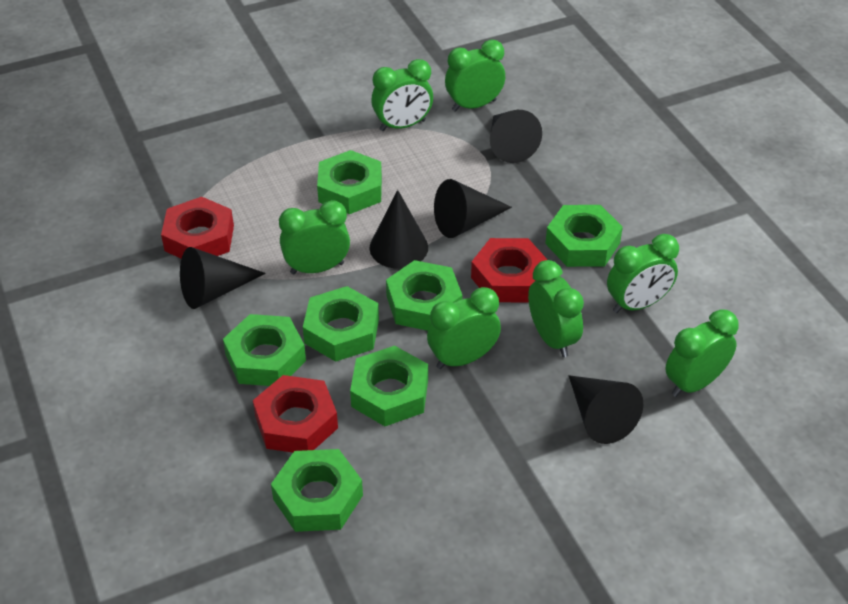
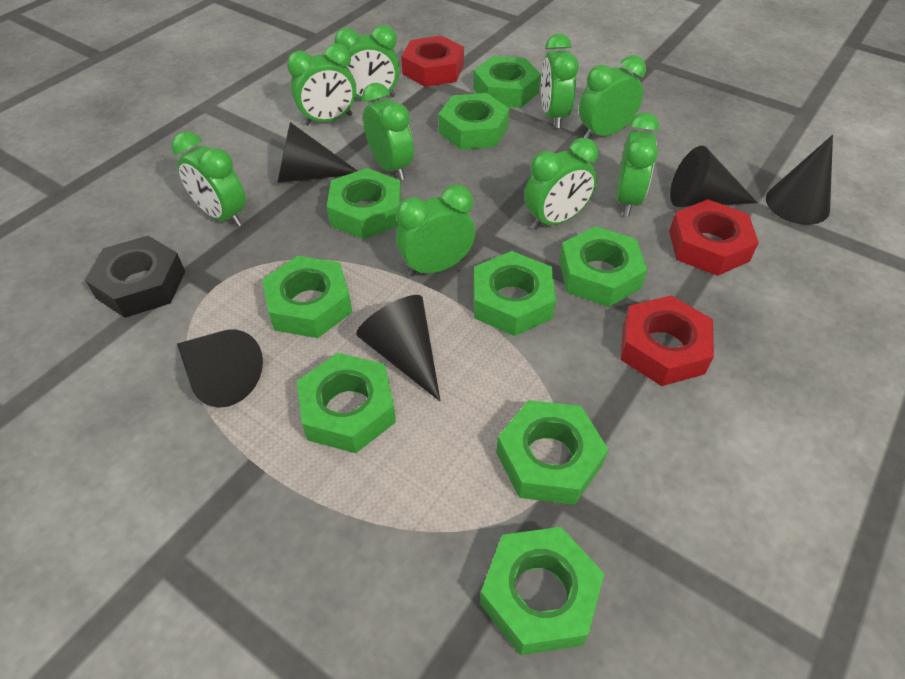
black nut: 0 -> 1
green clock: 7 -> 9
green nut: 7 -> 9

